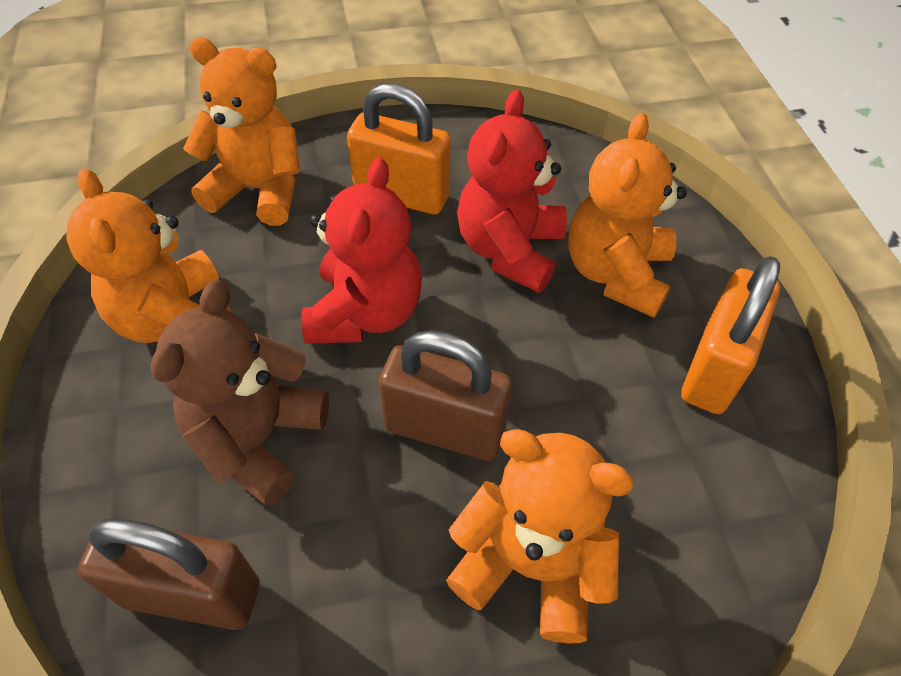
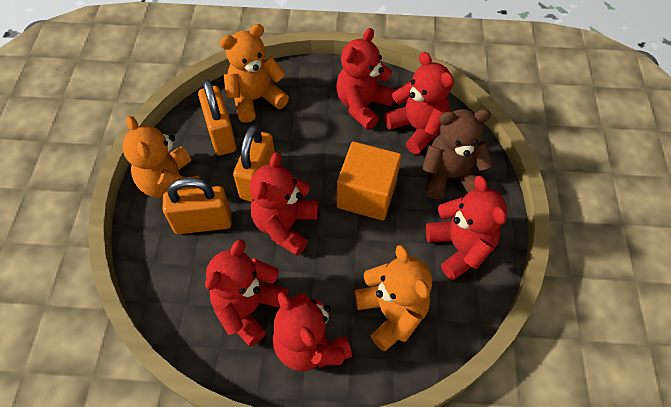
brown padlock: 2 -> 0
orange cube: 0 -> 1
orange padlock: 2 -> 3
orange teddy bear: 4 -> 3
red teddy bear: 2 -> 6

